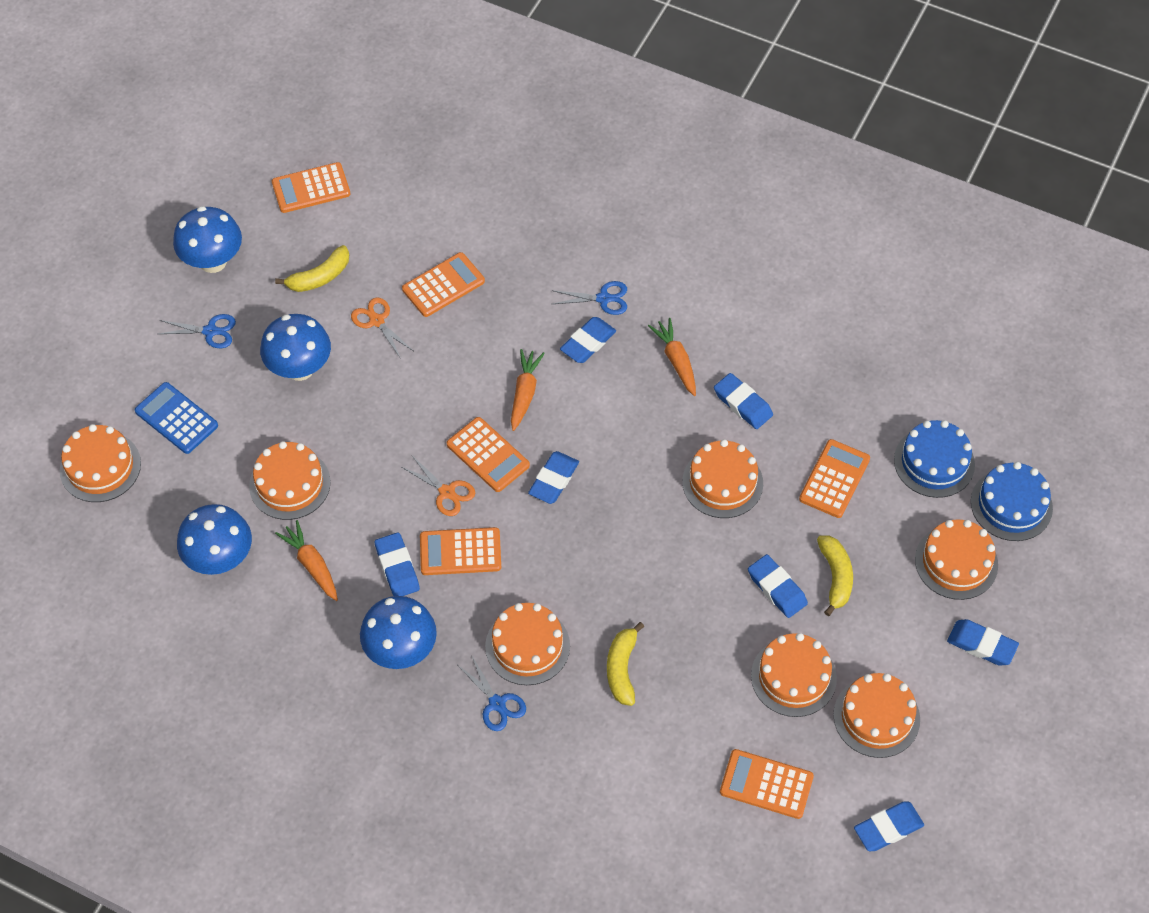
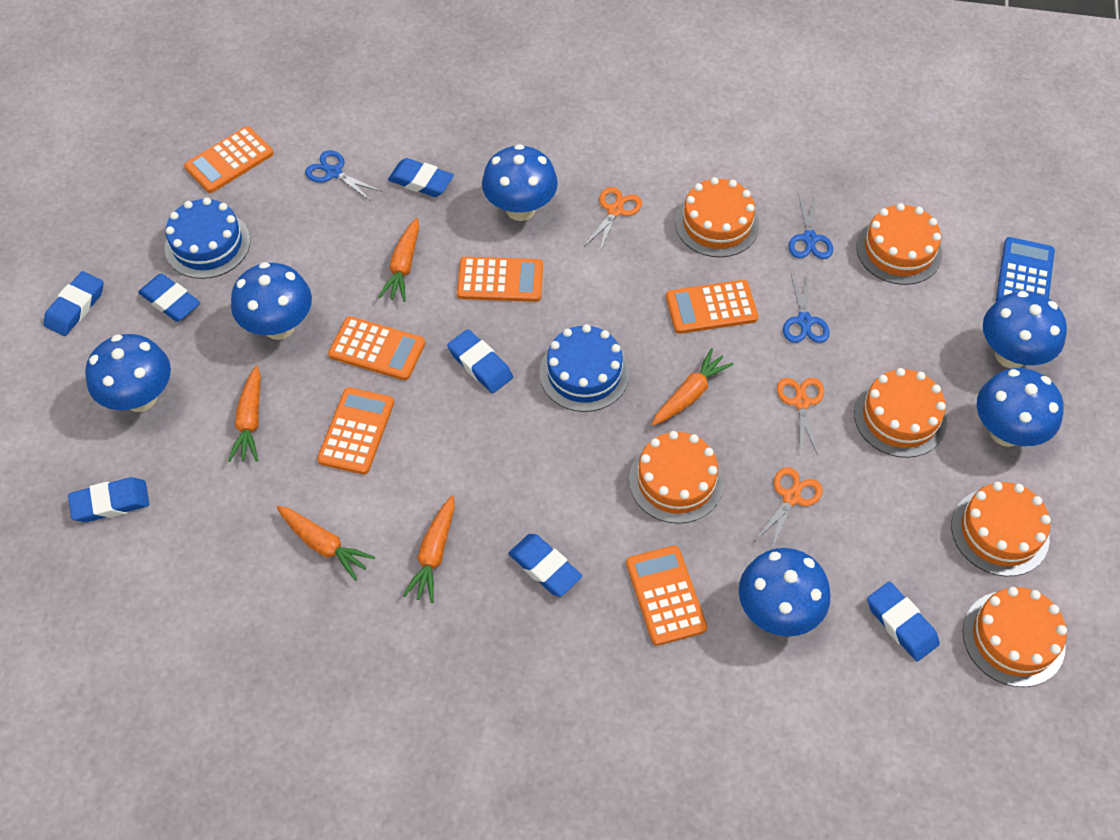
blue mushroom: 4 -> 6
orange cake: 7 -> 6
orange carrot: 3 -> 5
orange scissors: 2 -> 3
yellow banana: 3 -> 0

